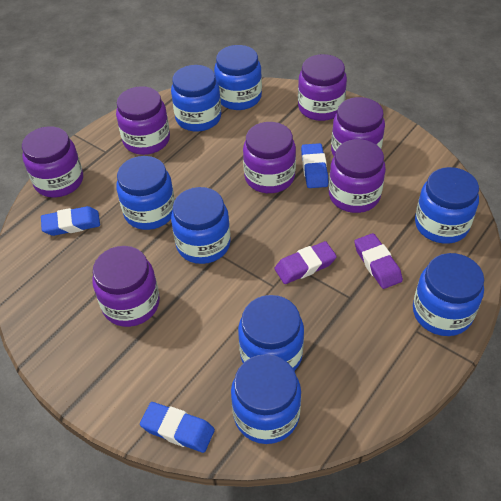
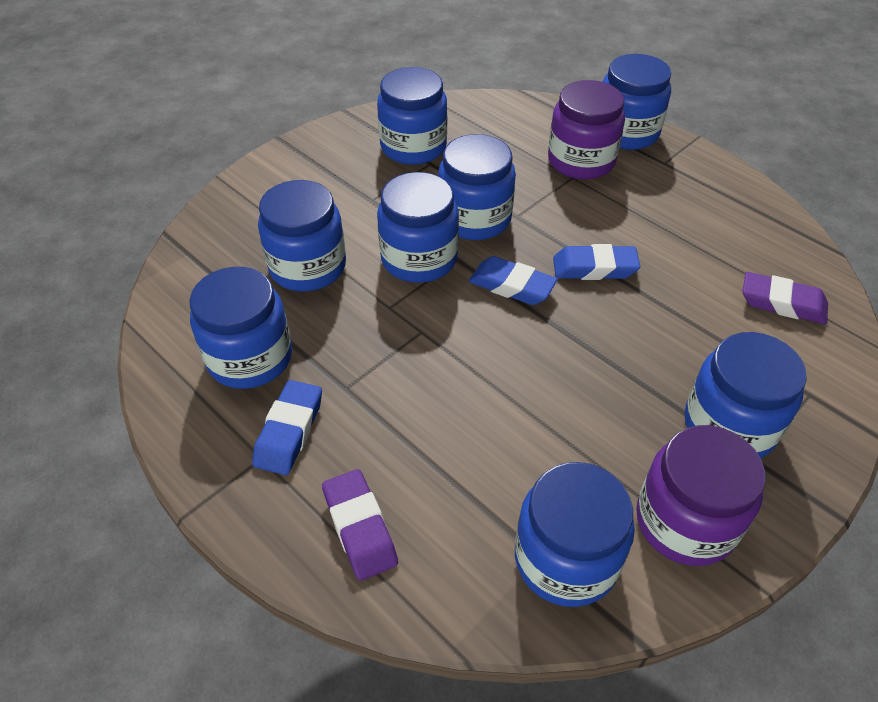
purple jar: 7 -> 2

